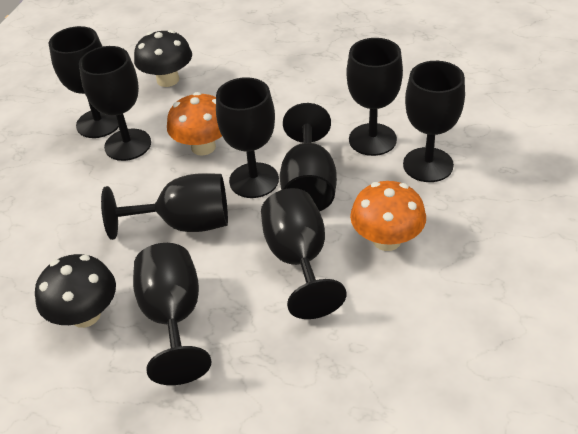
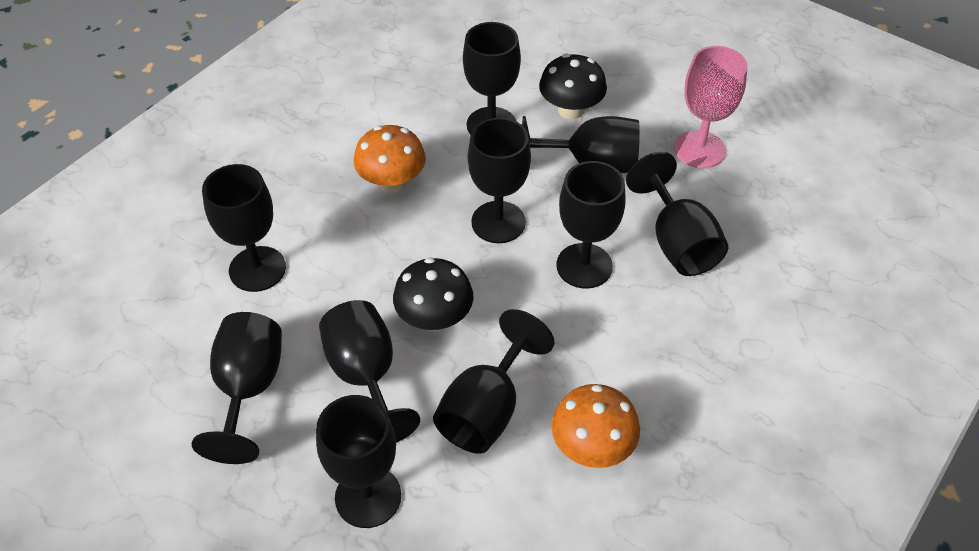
black goblet: 9 -> 10
pink goblet: 0 -> 1

